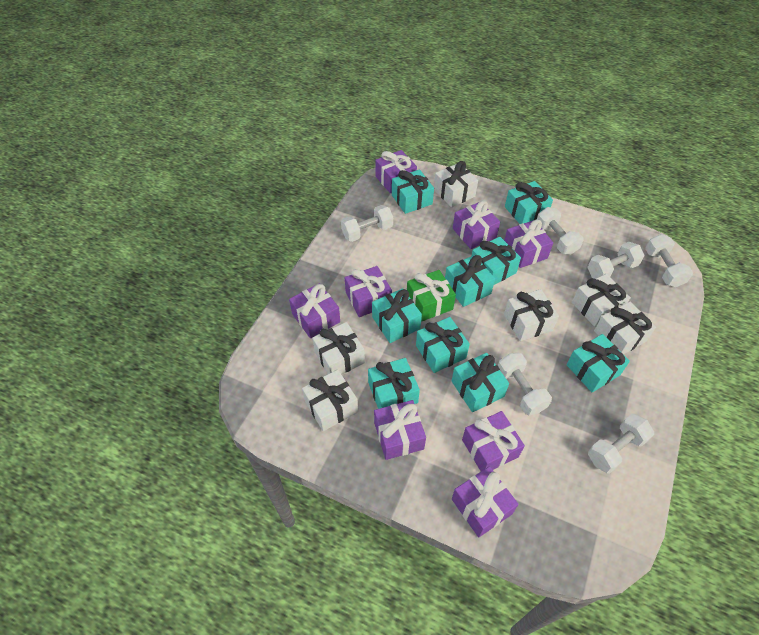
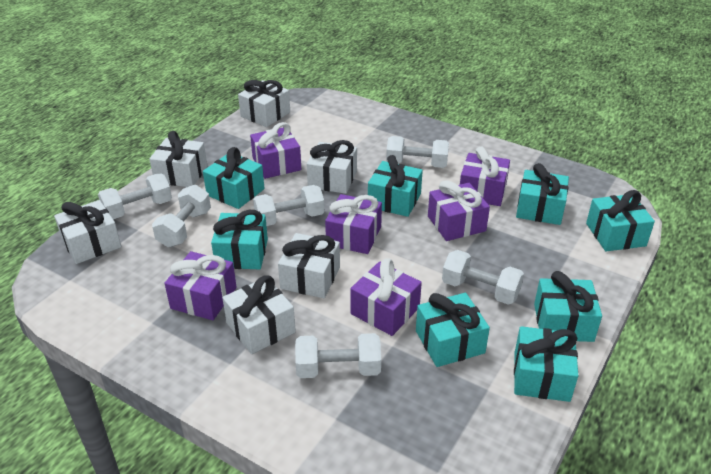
green gift: 1 -> 0
purple gift: 8 -> 6
turquoise gift: 9 -> 8

